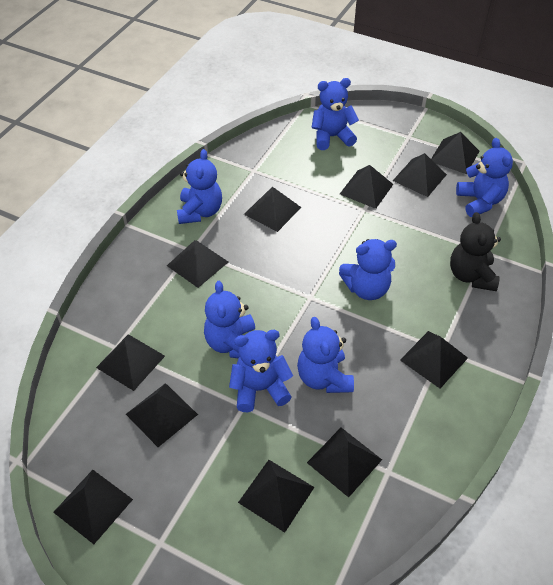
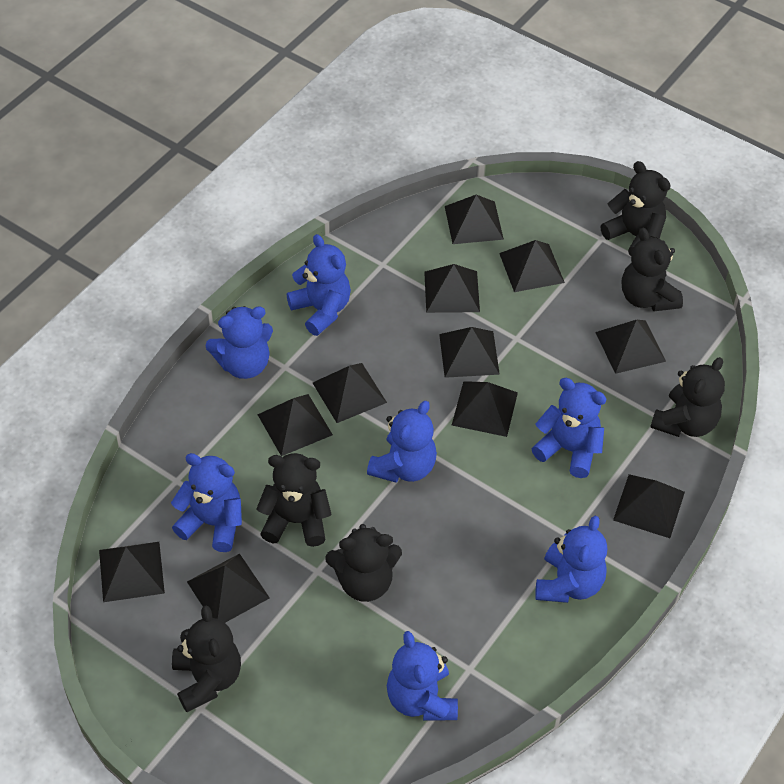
black teddy bear: 1 -> 6

